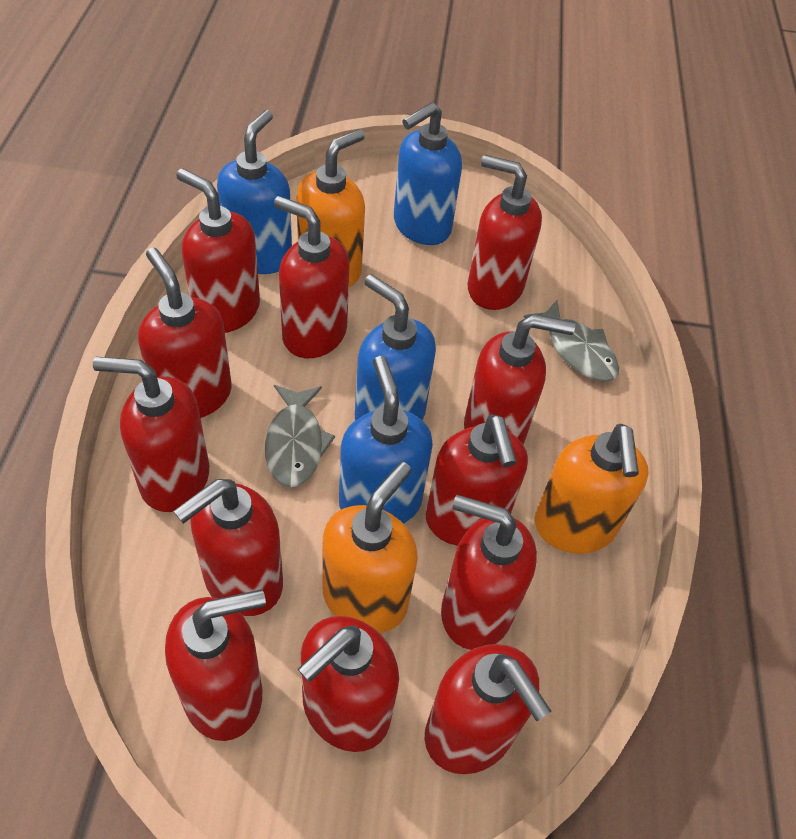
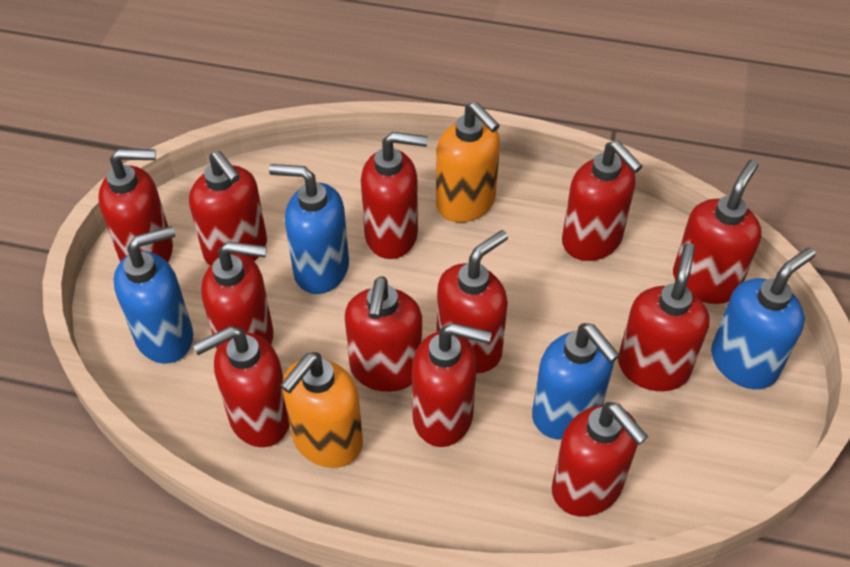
grey fish: 2 -> 0
orange soap dispenser: 3 -> 2

